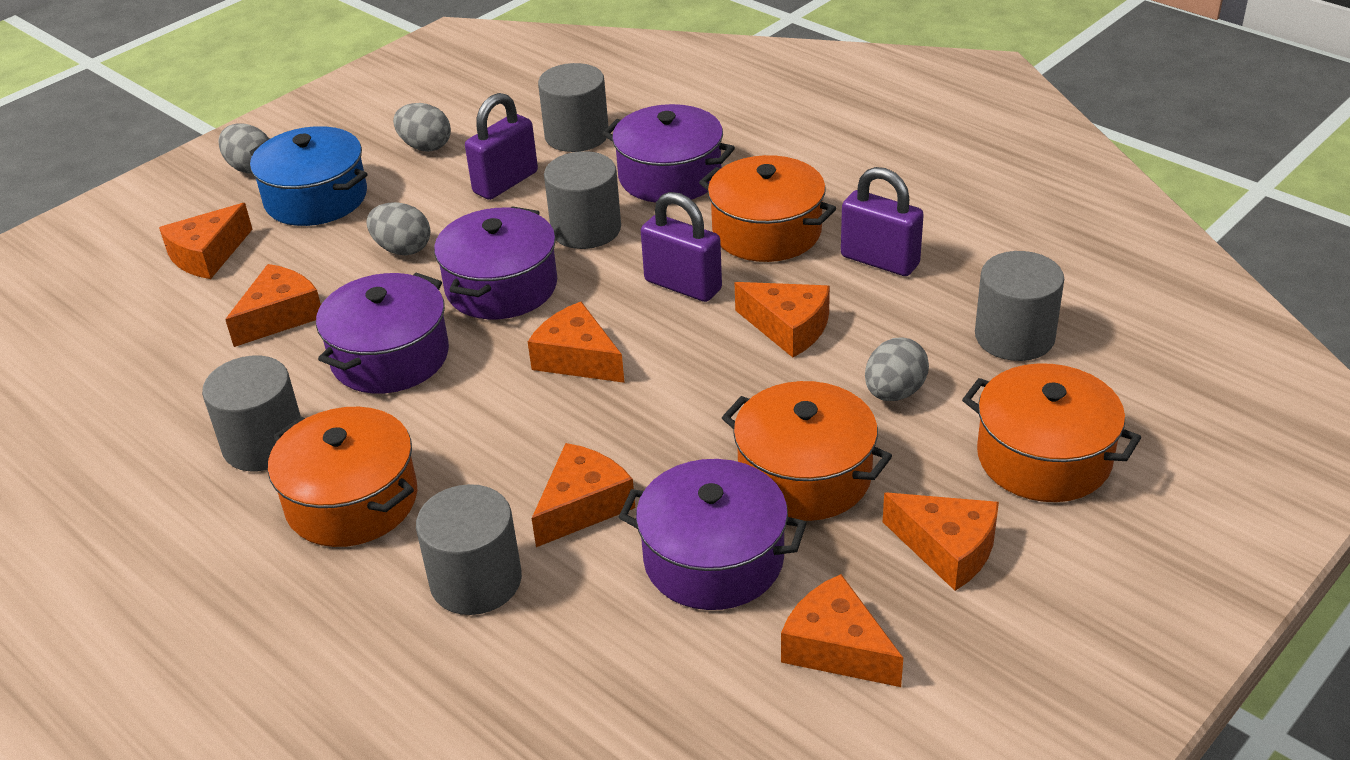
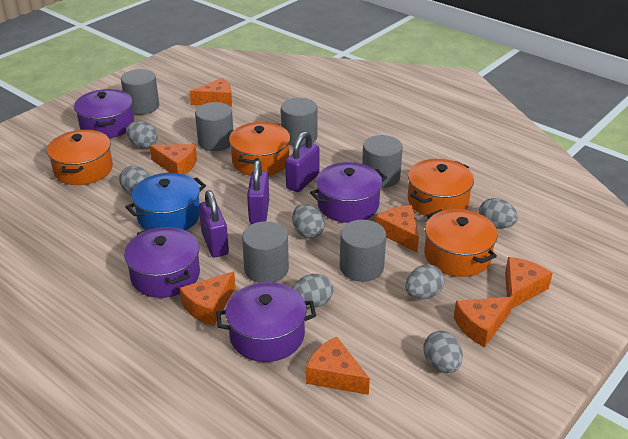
grey cylinder: 5 -> 6
grey egg: 4 -> 7

